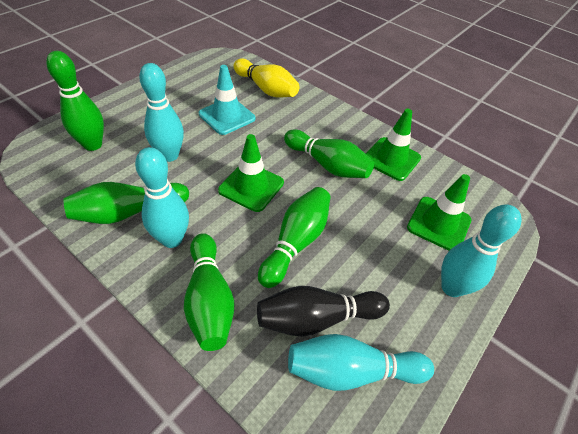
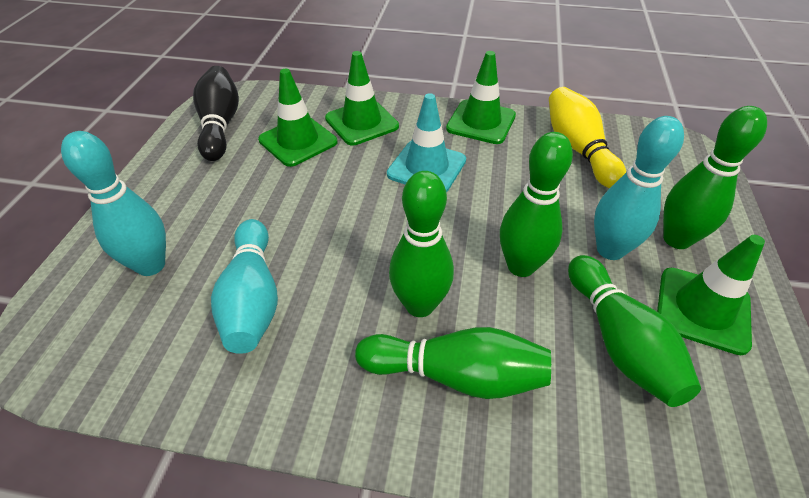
green traffic cone: 3 -> 4
turquoise bowling pin: 4 -> 3

